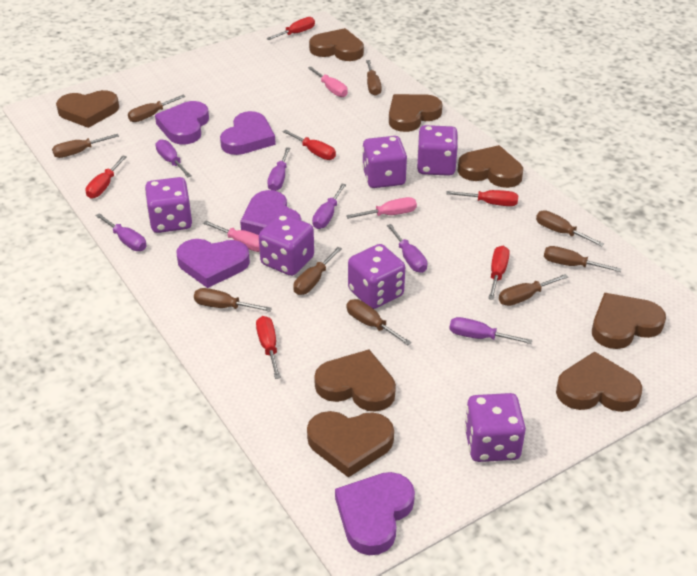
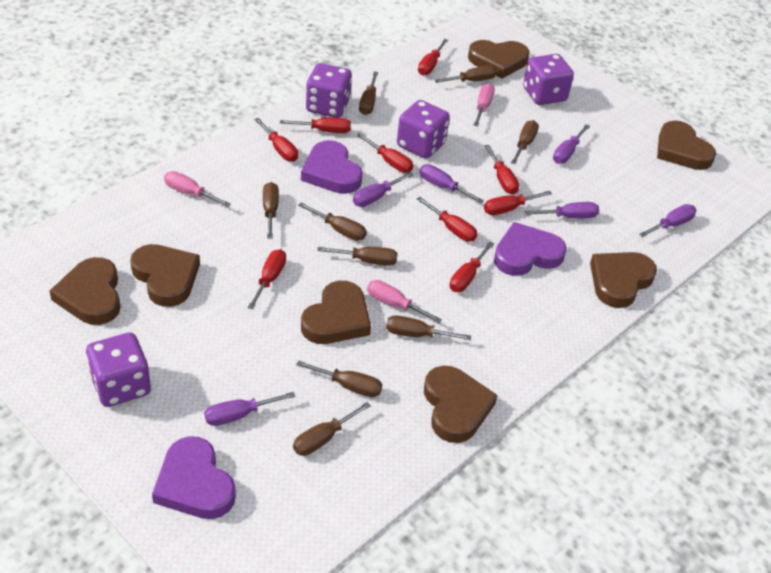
brown heart: 8 -> 7
purple dice: 6 -> 4
purple heart: 5 -> 3
red screwdriver: 6 -> 9

